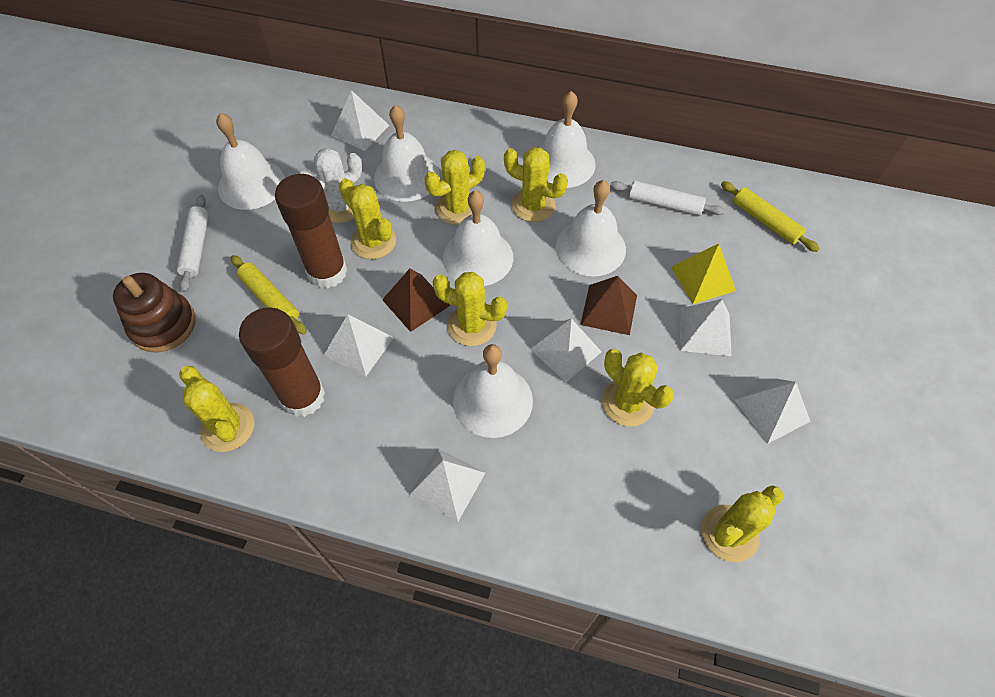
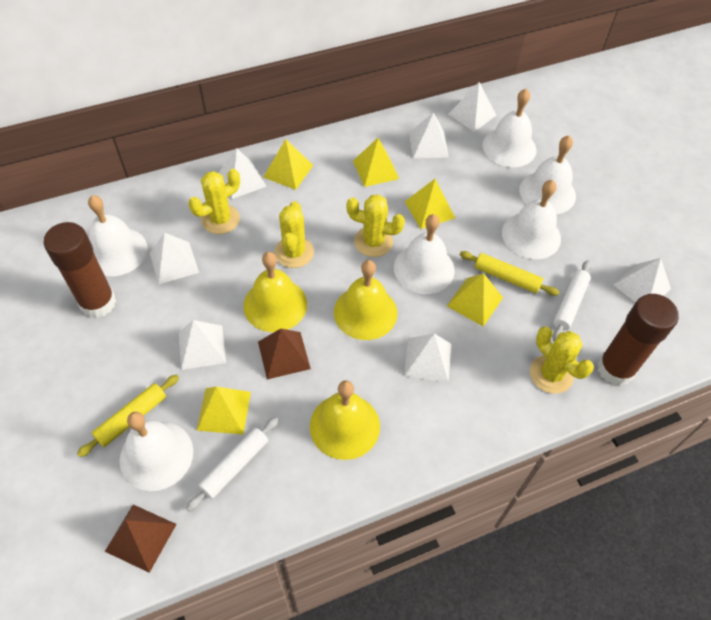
brown stacking toy: 1 -> 0
white cactus: 1 -> 0
white pyramid: 6 -> 7
yellow bell: 0 -> 3
yellow cactus: 7 -> 4
yellow pyramid: 1 -> 5

